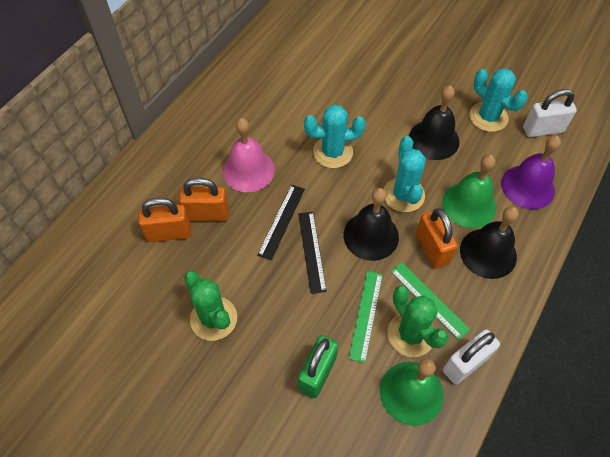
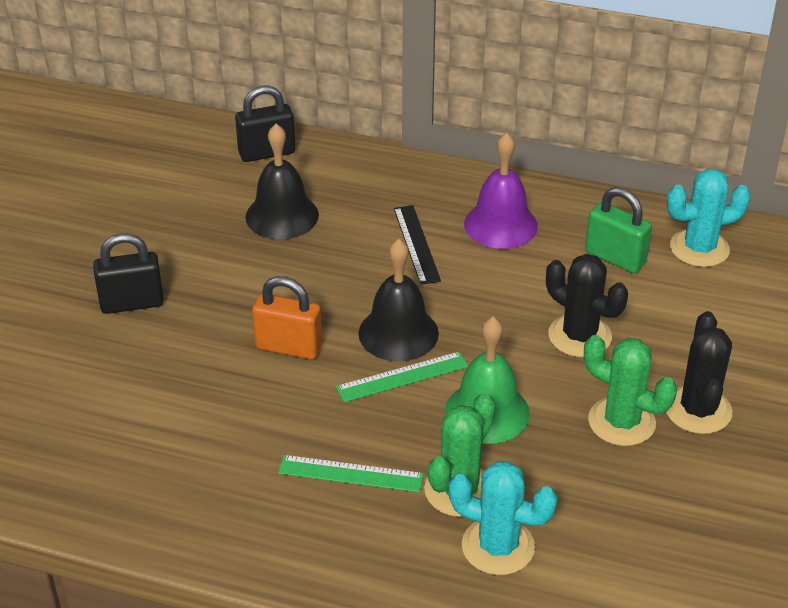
black bell: 3 -> 2
black cactus: 0 -> 2
black padlock: 0 -> 2
black ruler: 2 -> 1
green bell: 2 -> 1
orange padlock: 3 -> 1
pink bell: 1 -> 0
turquoise cactus: 3 -> 2
white padlock: 2 -> 0

